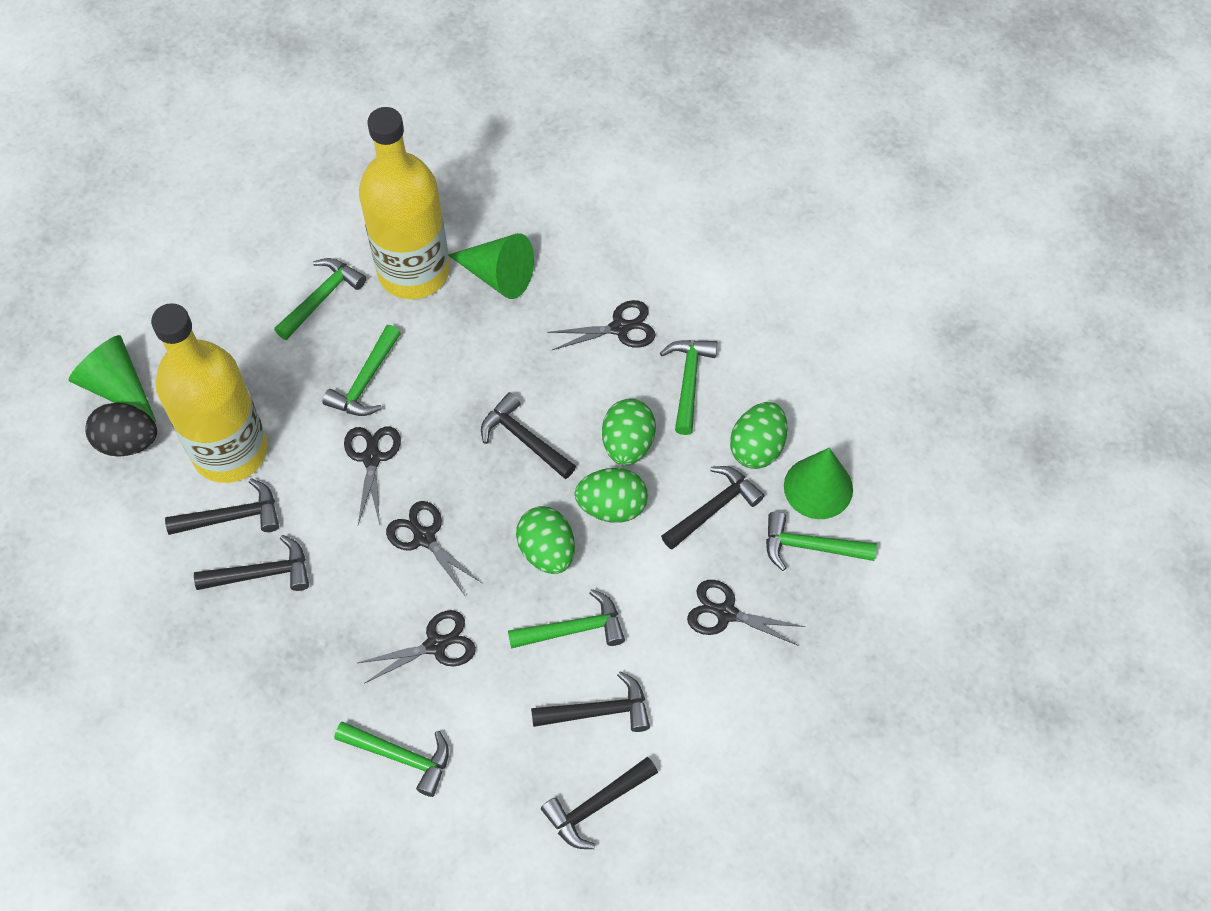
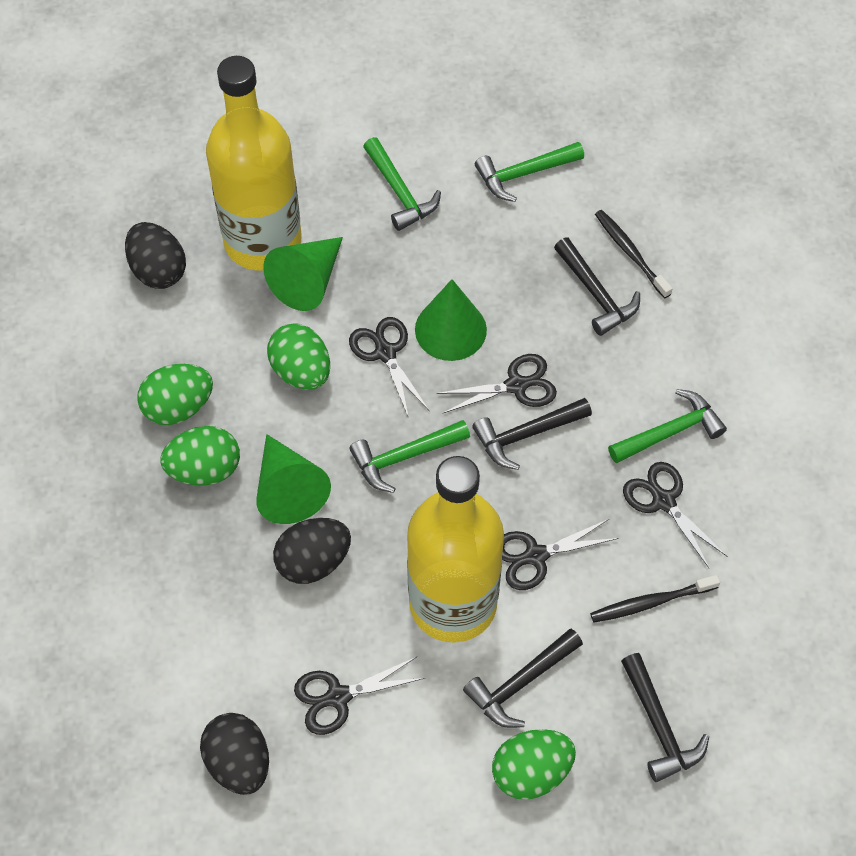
black egg: 1 -> 3
black hammer: 6 -> 4
black toothbrush: 0 -> 2
green hammer: 6 -> 4

